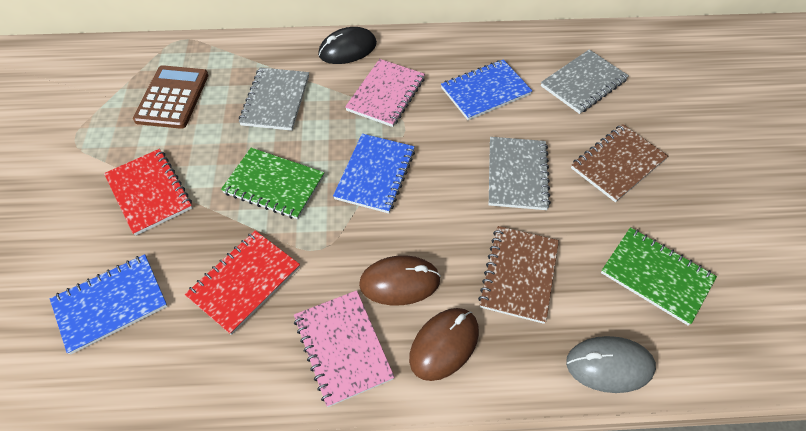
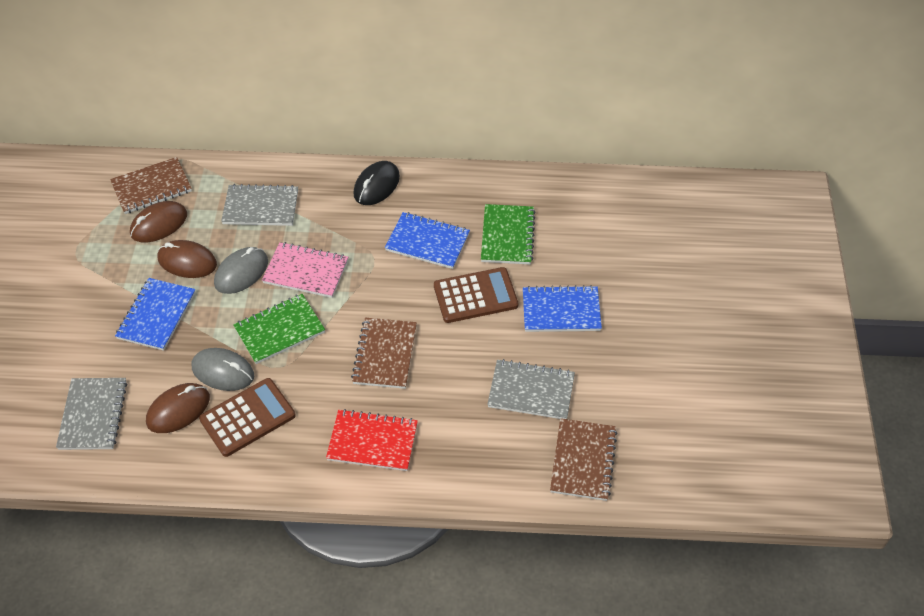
brown calculator: 1 -> 2
brown mouse: 2 -> 3
brown notebook: 2 -> 3
grey mouse: 1 -> 2
pink notebook: 2 -> 1
red notebook: 2 -> 1

